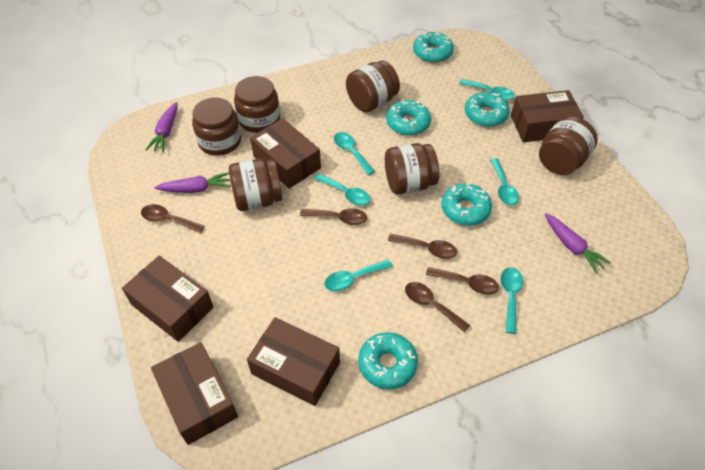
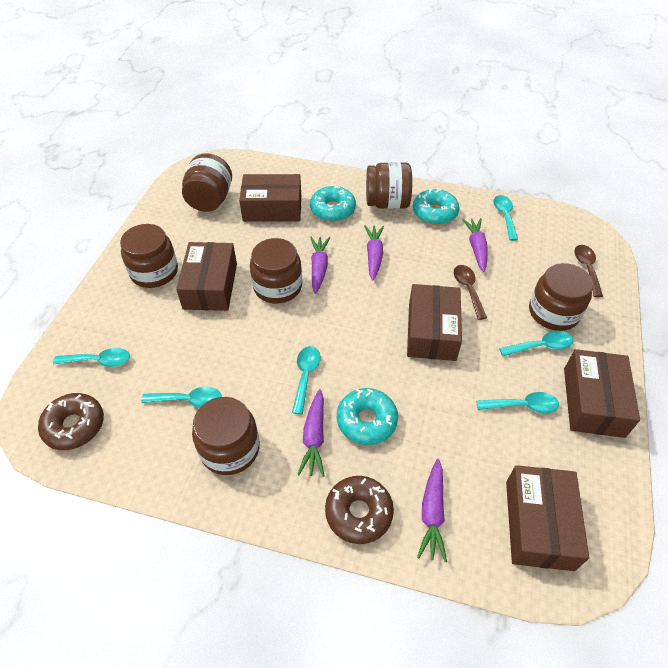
brown donut: 0 -> 2
brown spoon: 5 -> 2
purple carrot: 3 -> 5
turquoise donut: 5 -> 3

